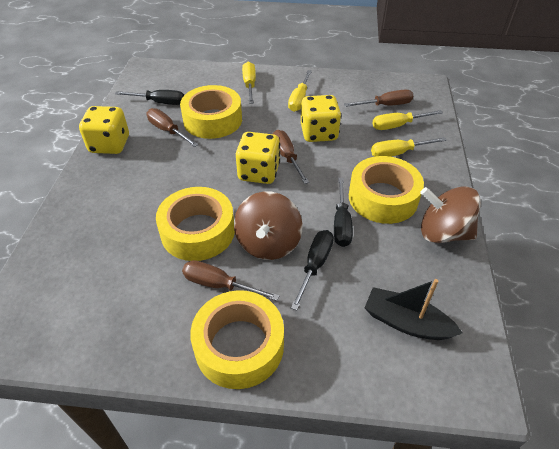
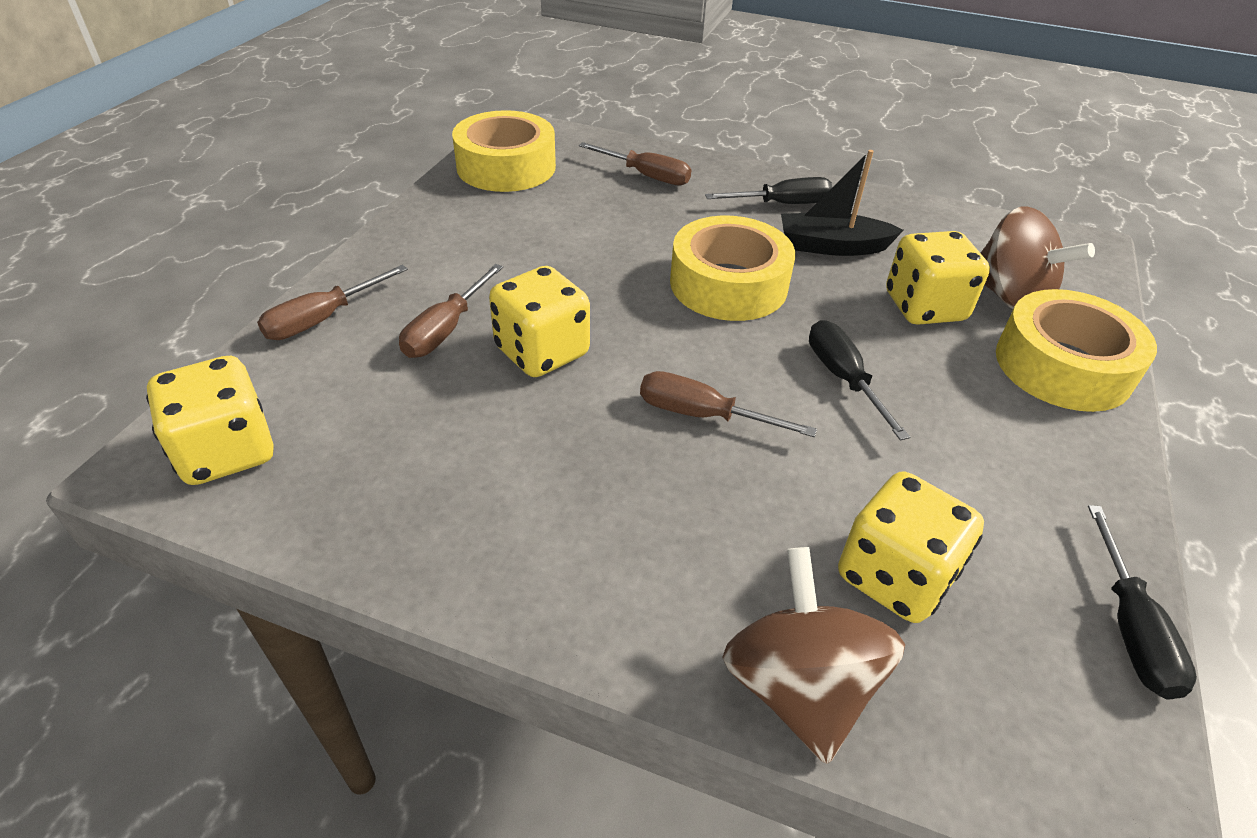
yellow dice: 3 -> 4
yellow screwdriver: 4 -> 0
yellow tape: 4 -> 3

